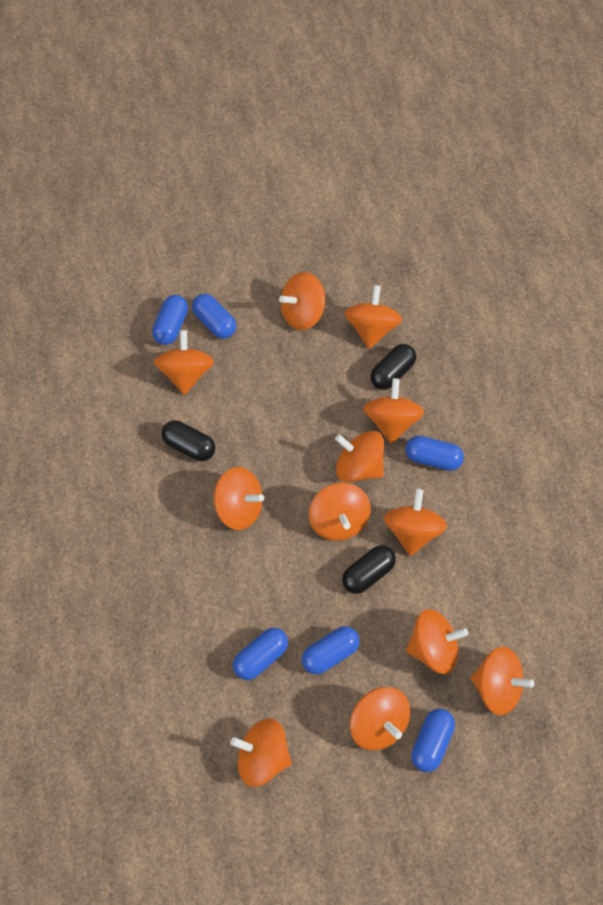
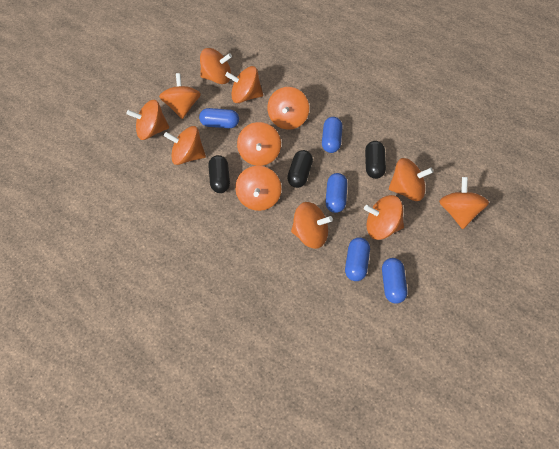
blue capsule: 6 -> 5

